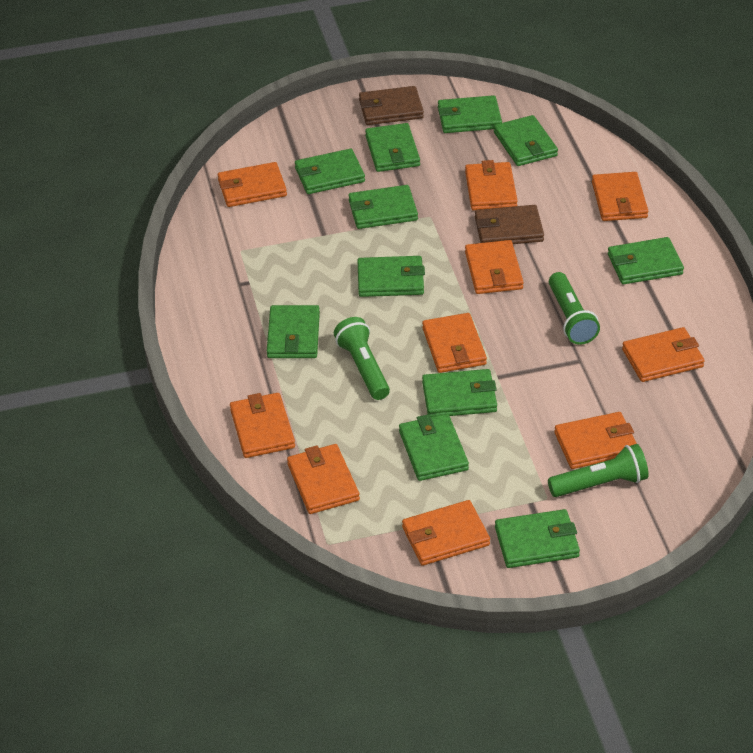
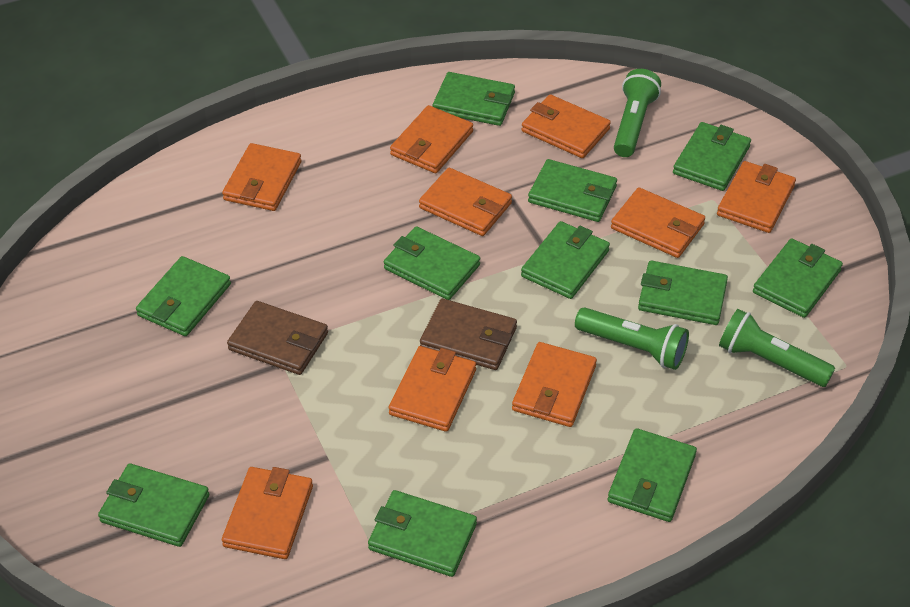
orange wallet: 10 -> 9

